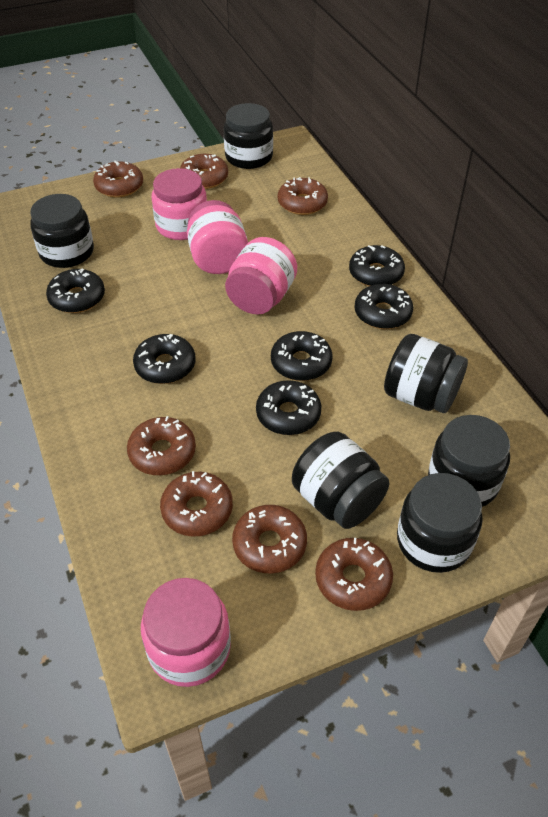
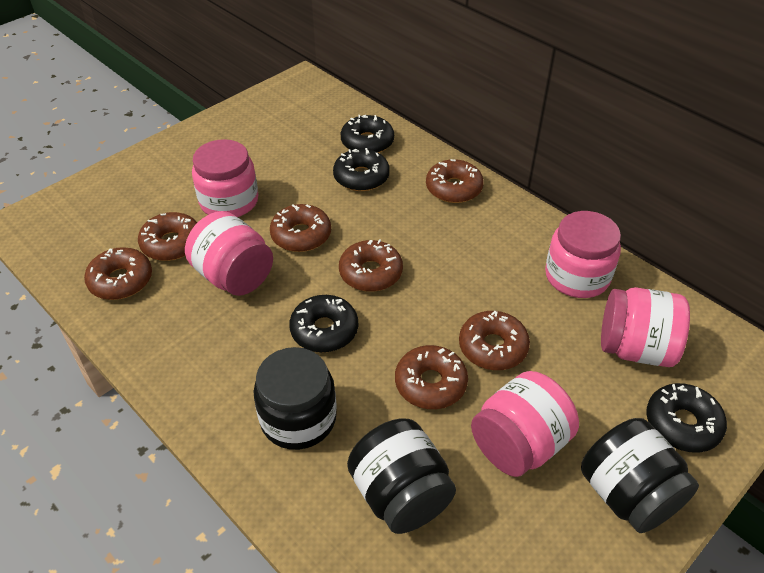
black donut: 6 -> 4
black jar: 6 -> 3
pink jar: 4 -> 5

